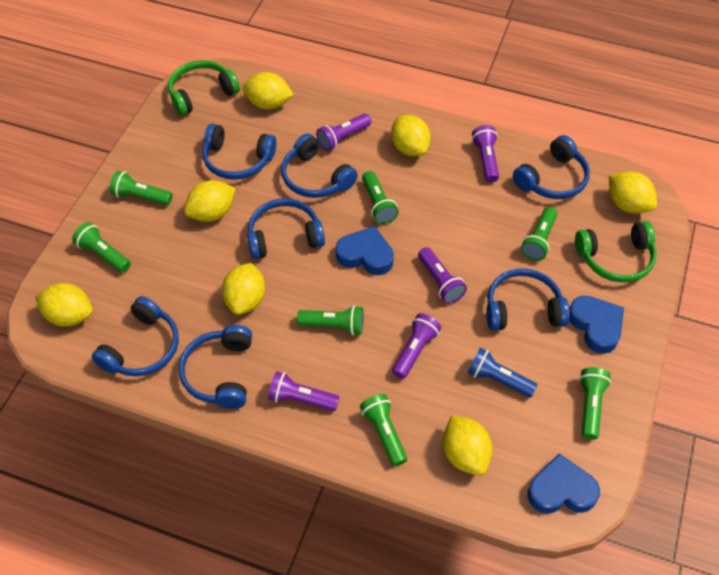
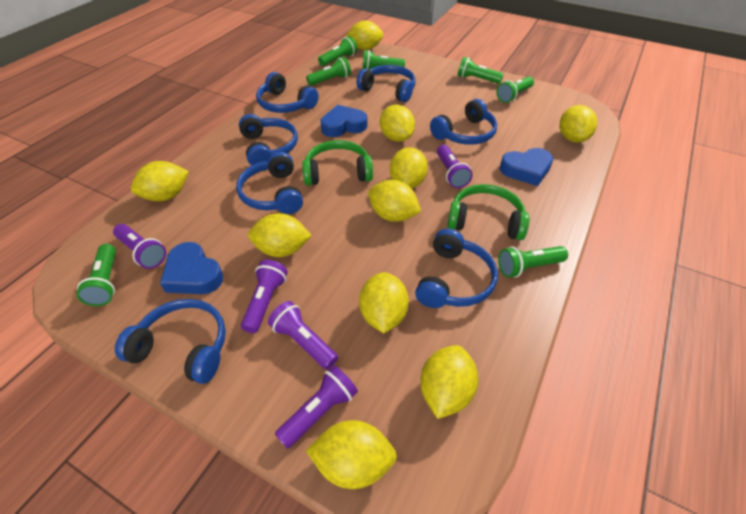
blue flashlight: 1 -> 0
yellow lemon: 7 -> 10

